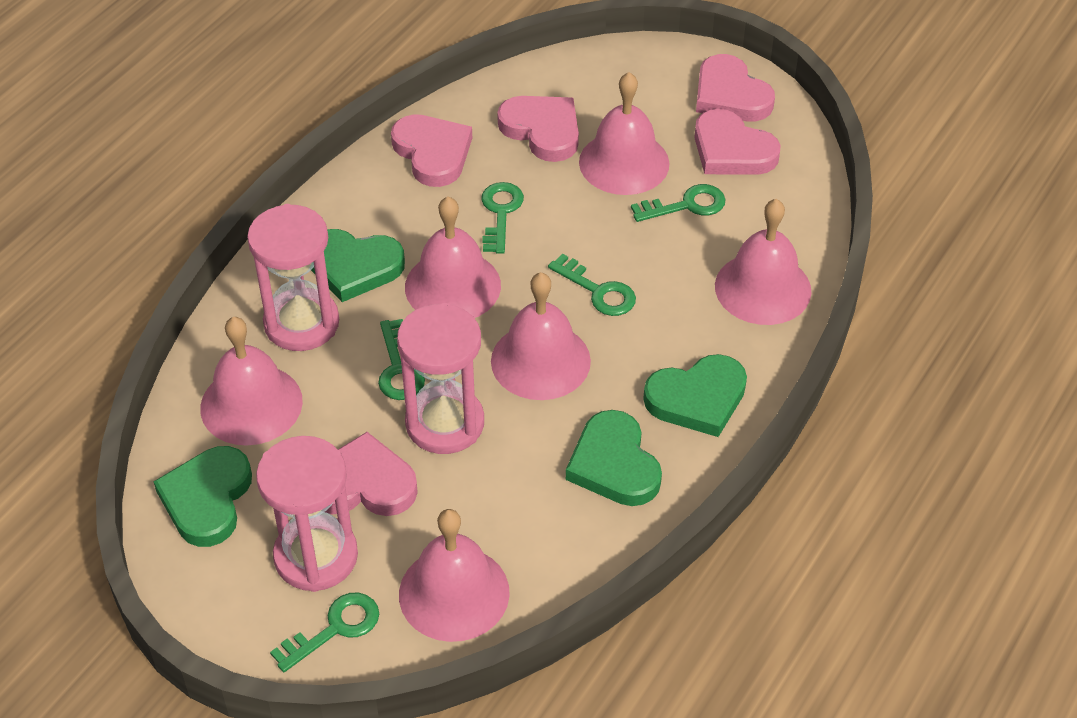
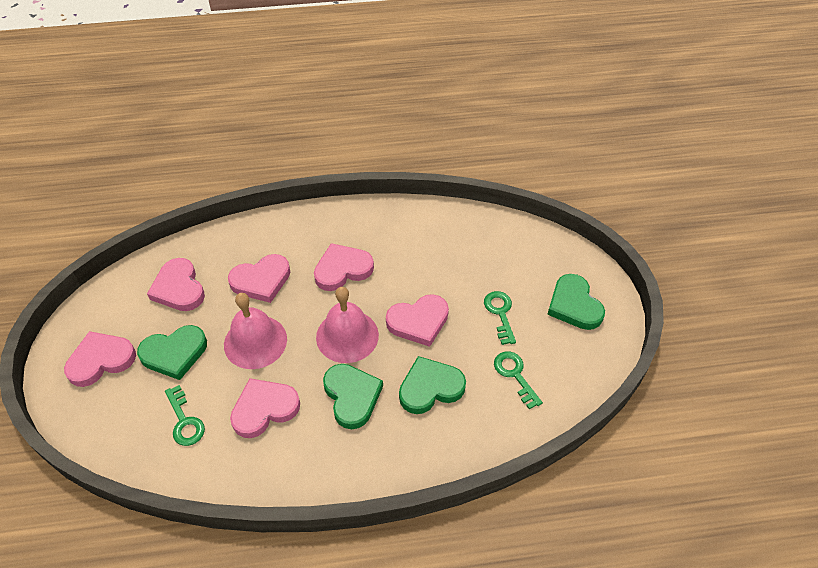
green key: 5 -> 3
pink bell: 6 -> 2
pink heart: 5 -> 6
pink hourglass: 3 -> 0

